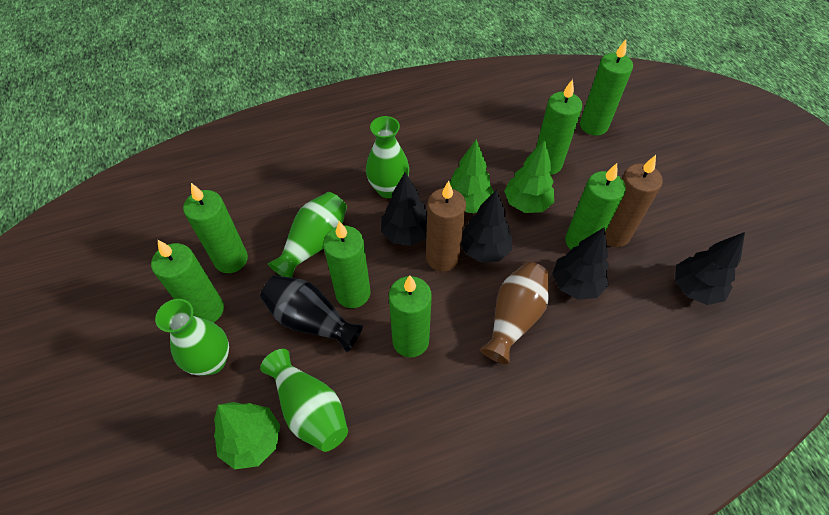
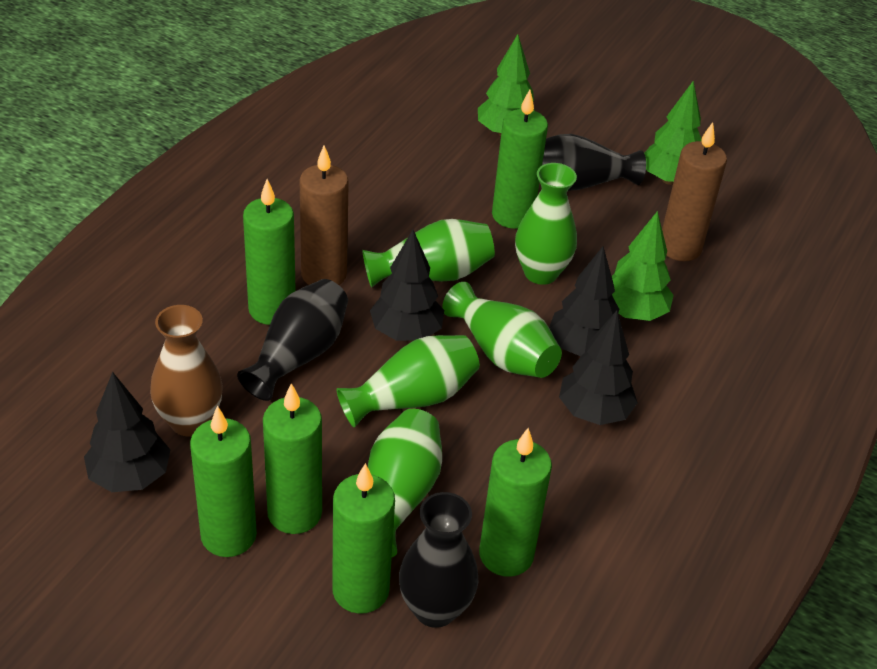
black vase: 1 -> 3
green candle: 7 -> 6
green vase: 4 -> 5

